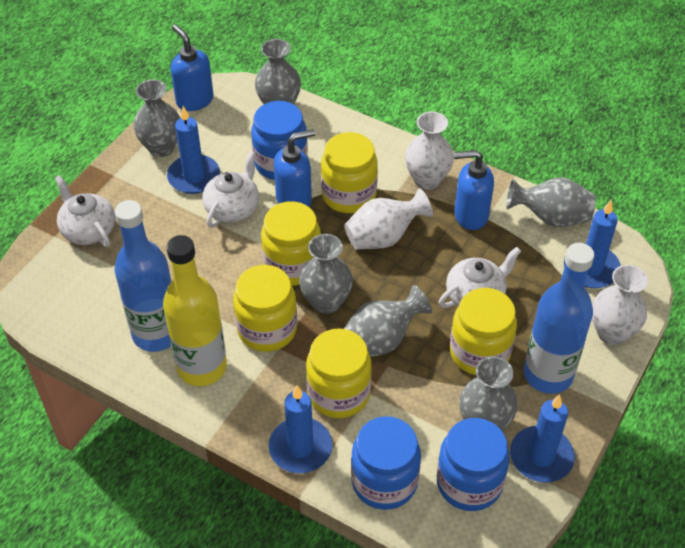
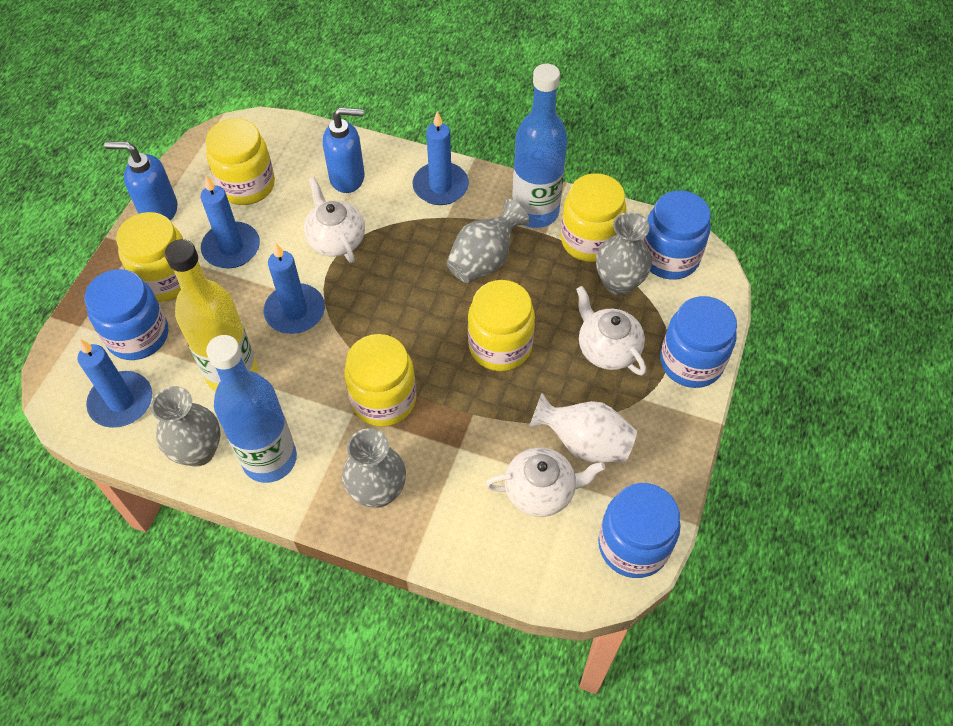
blue jar: 3 -> 4
blue soap dispenser: 3 -> 2
grey vase: 6 -> 4
white vase: 3 -> 1

